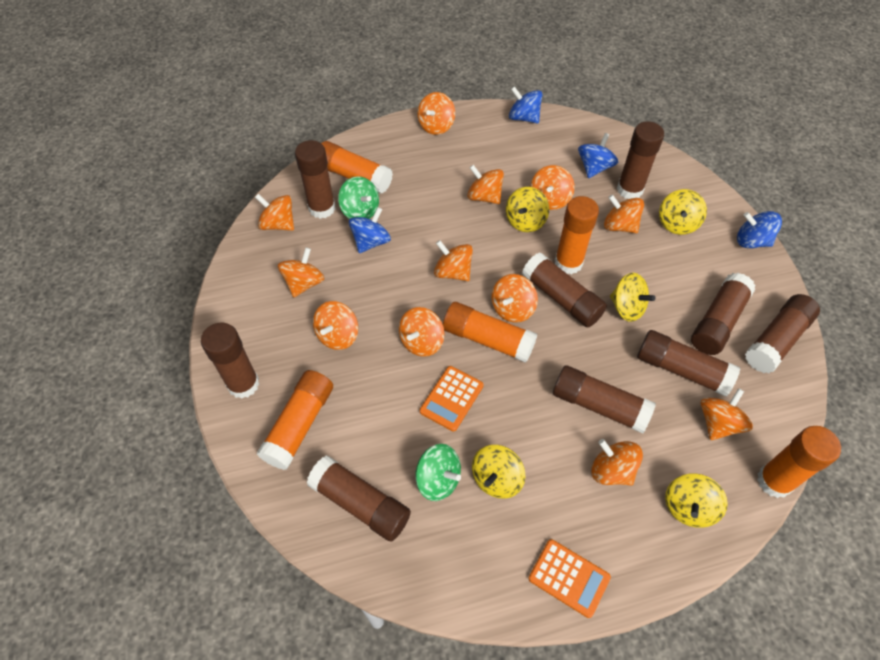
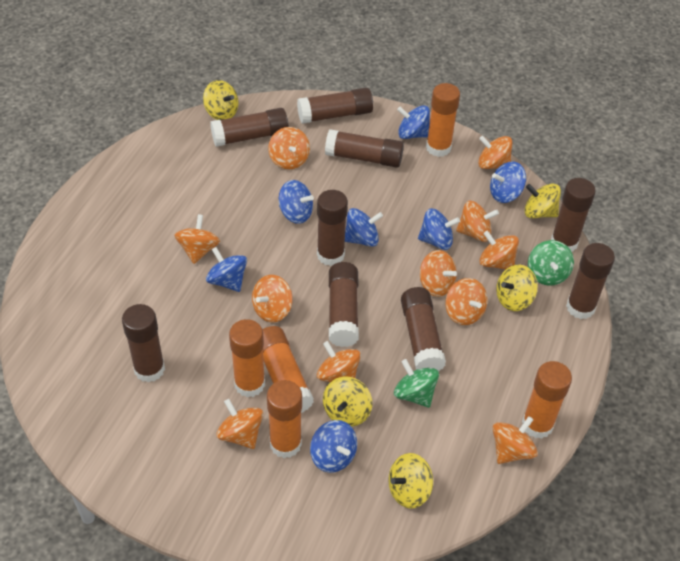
blue spinning top: 4 -> 7
orange calculator: 2 -> 0
orange spinning top: 12 -> 11

